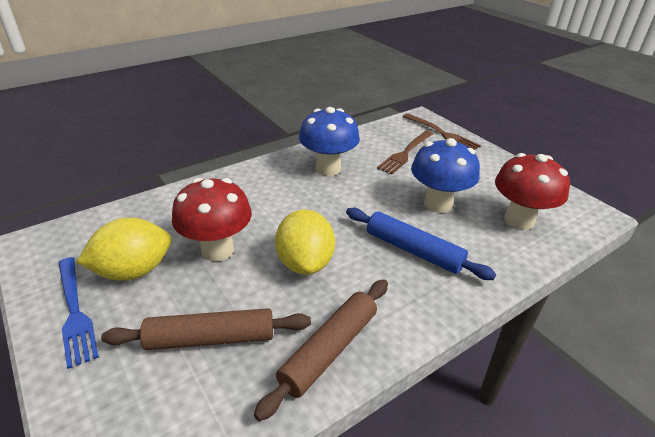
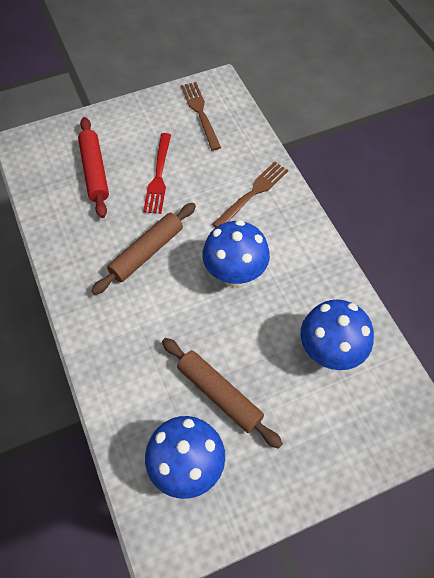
blue fork: 1 -> 0
blue mushroom: 2 -> 3
blue rolling pin: 1 -> 0
red fork: 0 -> 1
red mushroom: 2 -> 0
red rolling pin: 0 -> 1
yellow lemon: 2 -> 0

